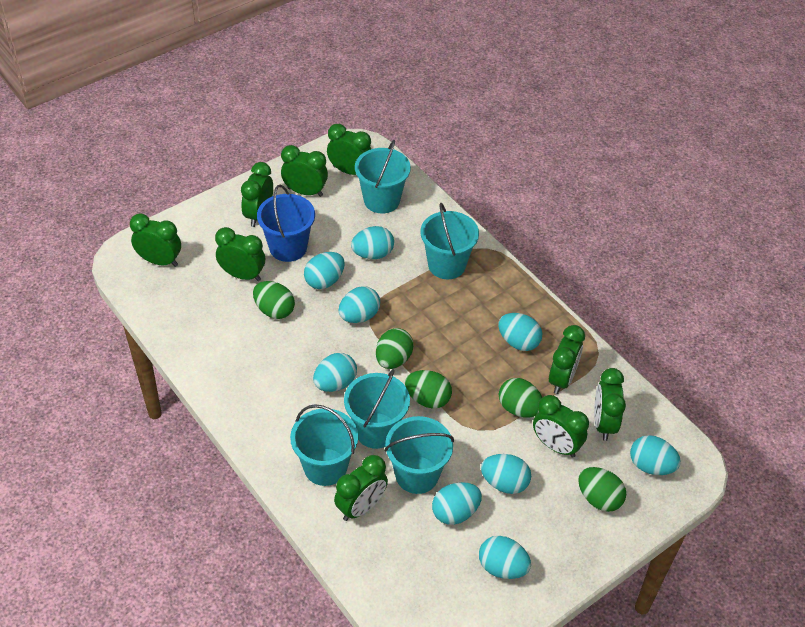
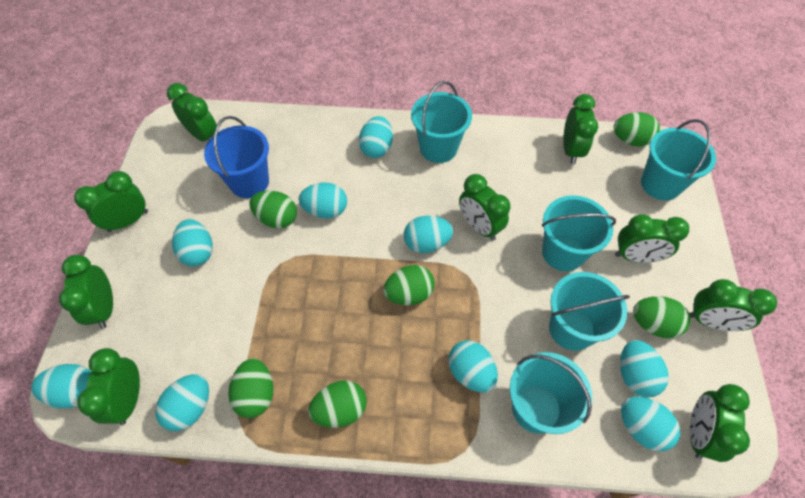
green egg: 5 -> 6

